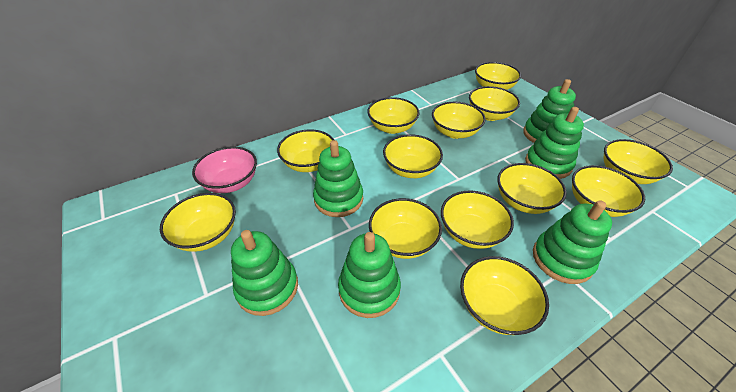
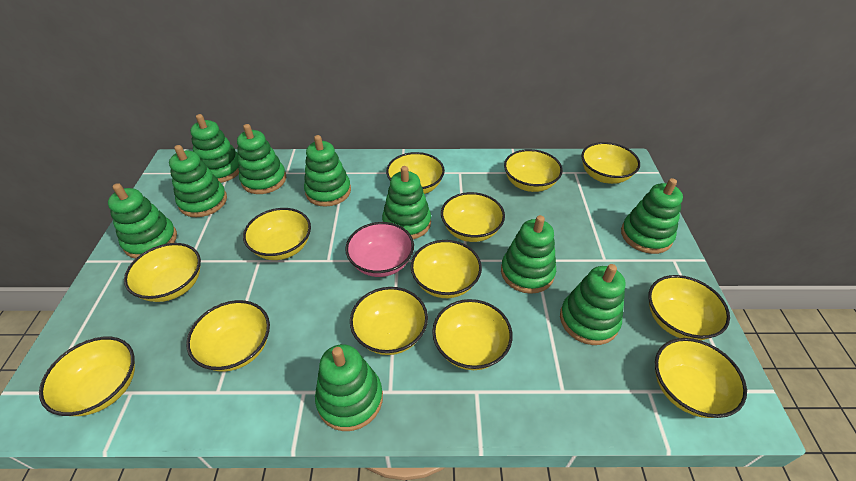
green stacking toy: 6 -> 10

